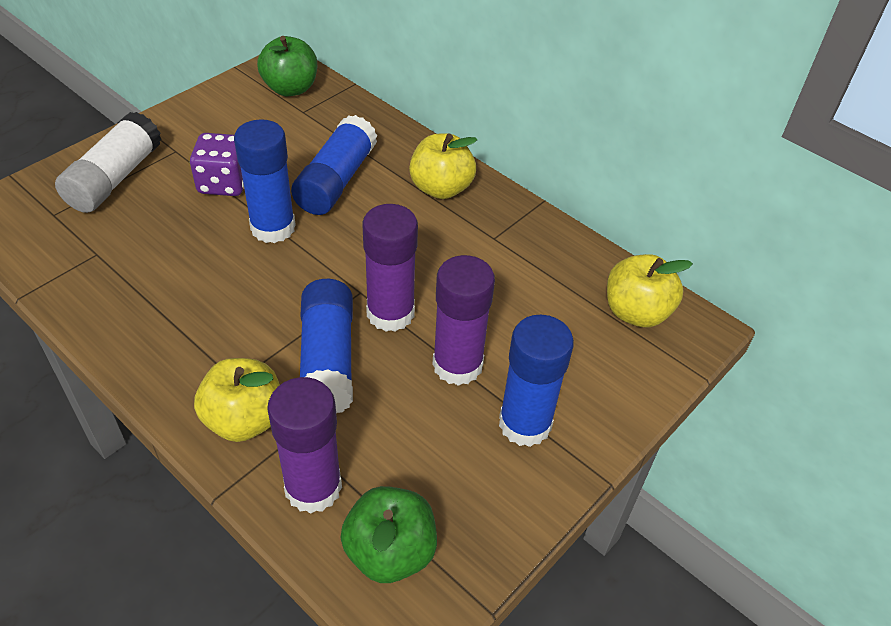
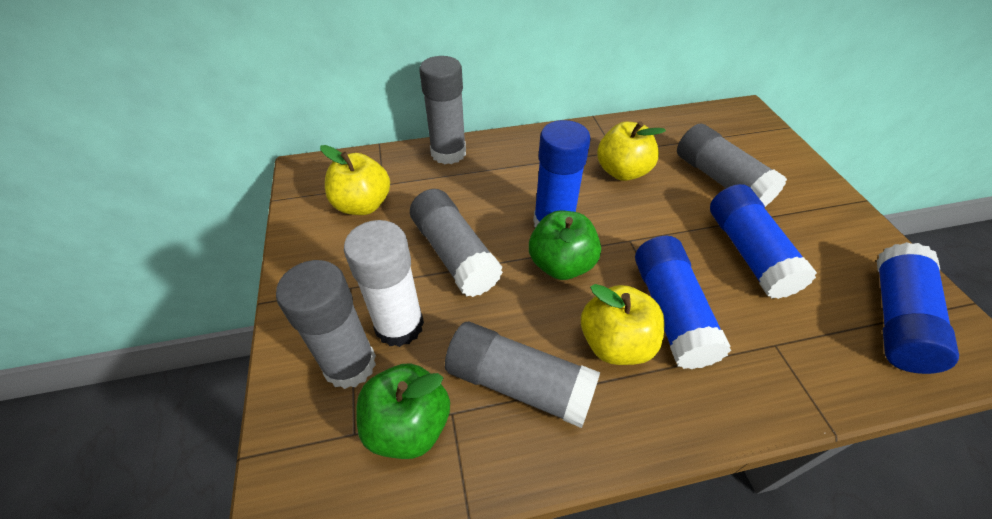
grey glue stick: 0 -> 5
purple dice: 1 -> 0
purple glue stick: 3 -> 0

